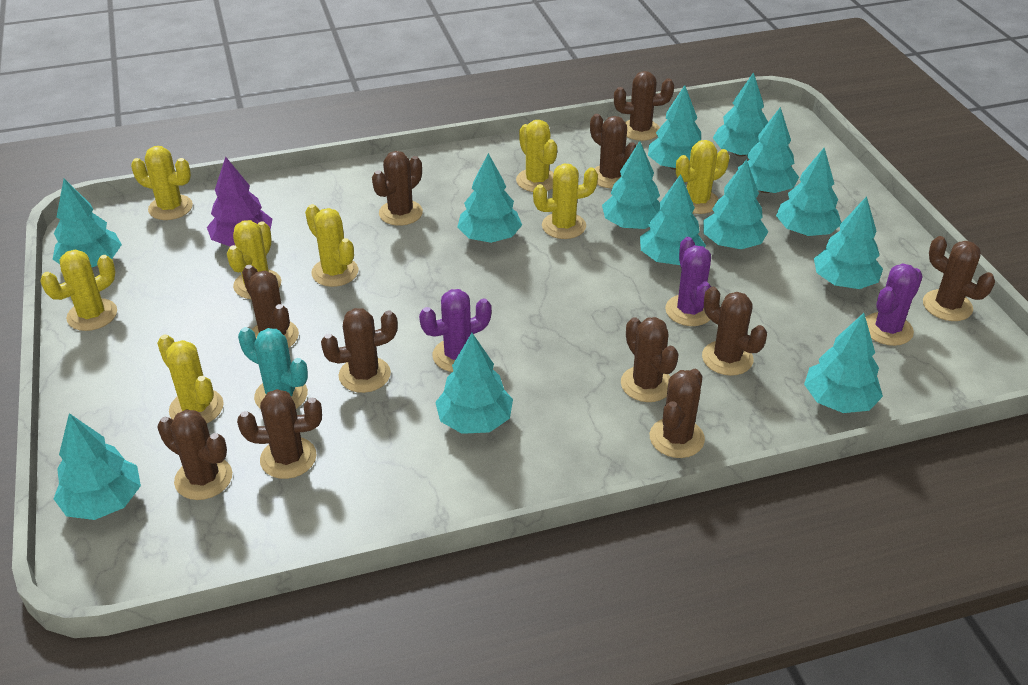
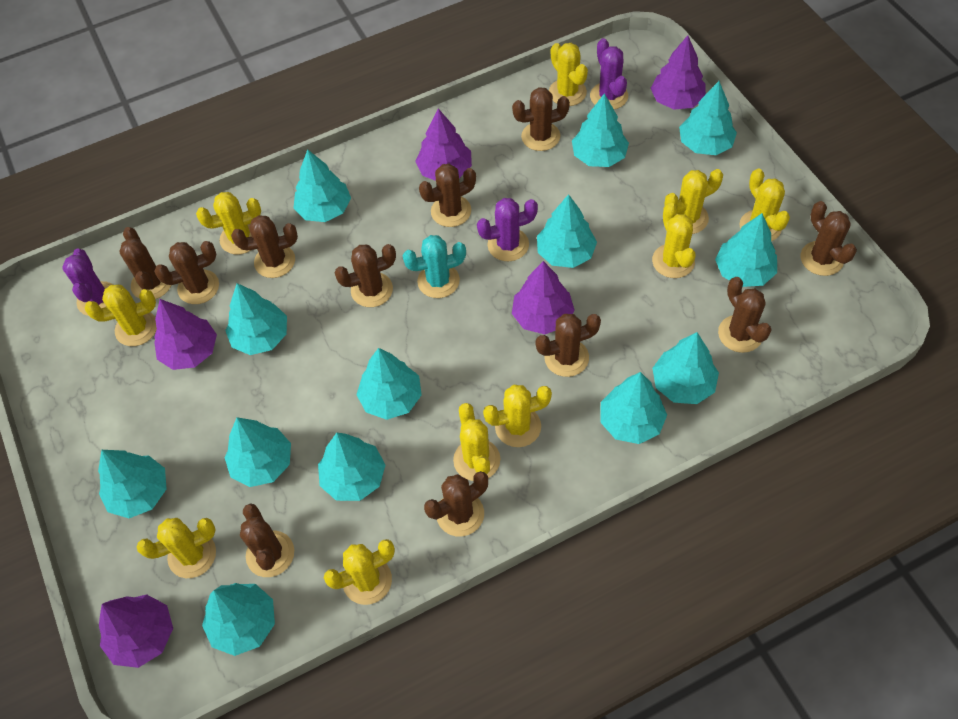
purple tree: 1 -> 5
yellow cactus: 8 -> 10

